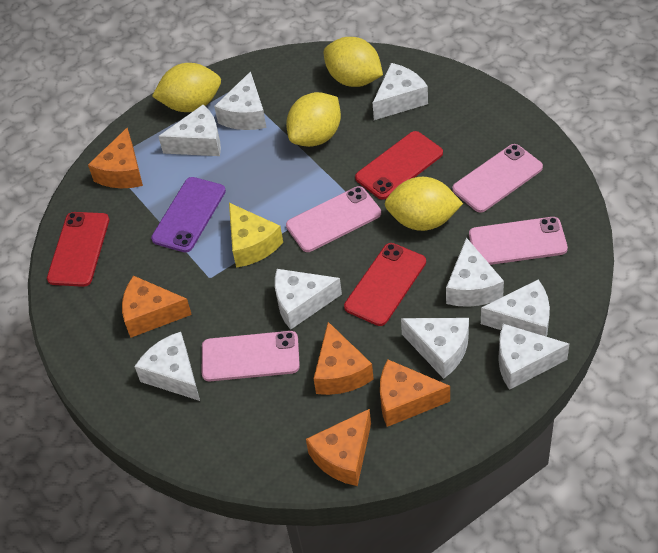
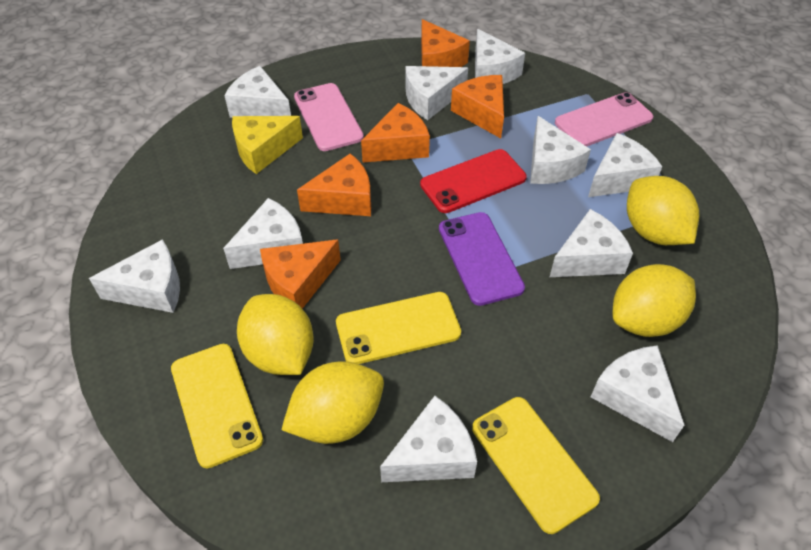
pink phone: 4 -> 2
red phone: 3 -> 1
white cheese: 9 -> 10
yellow phone: 0 -> 3

